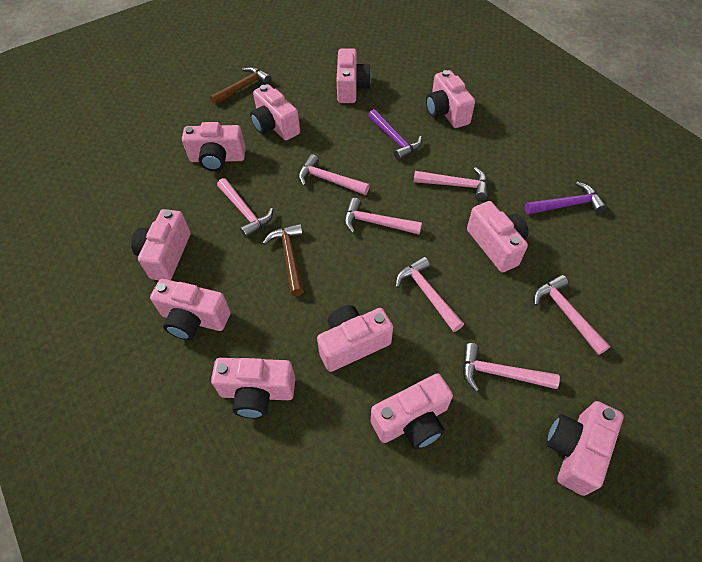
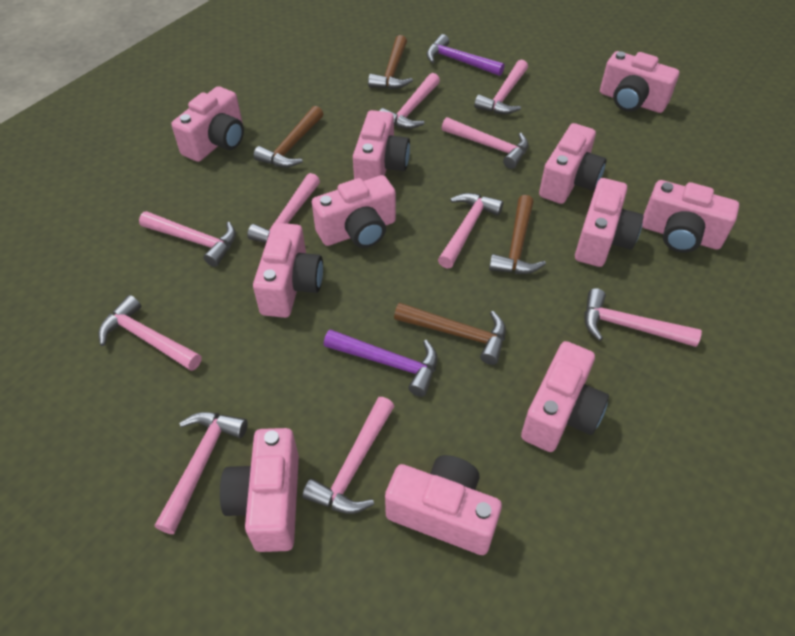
brown hammer: 2 -> 4
pink hammer: 7 -> 10

